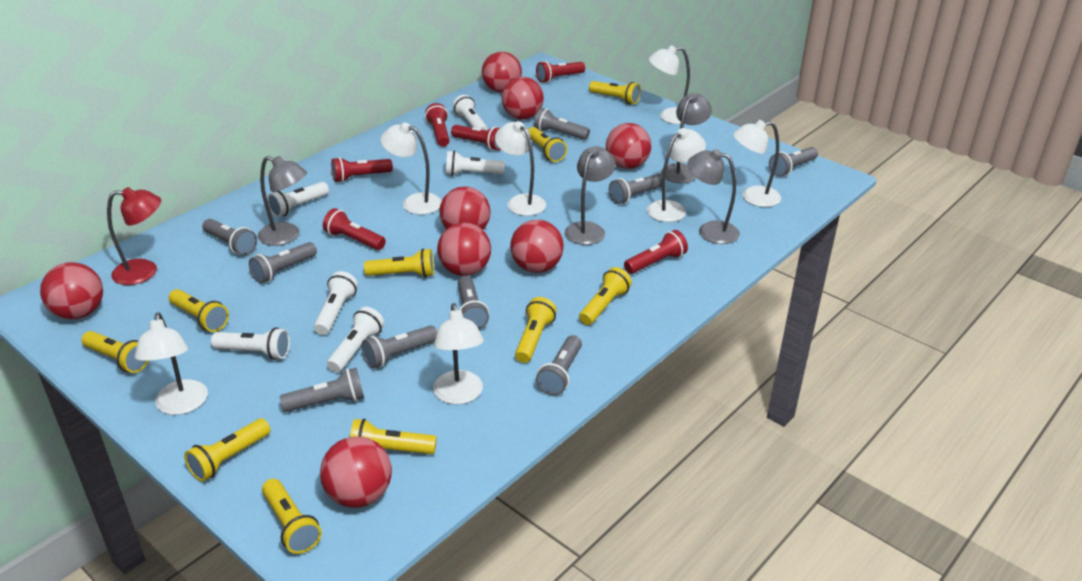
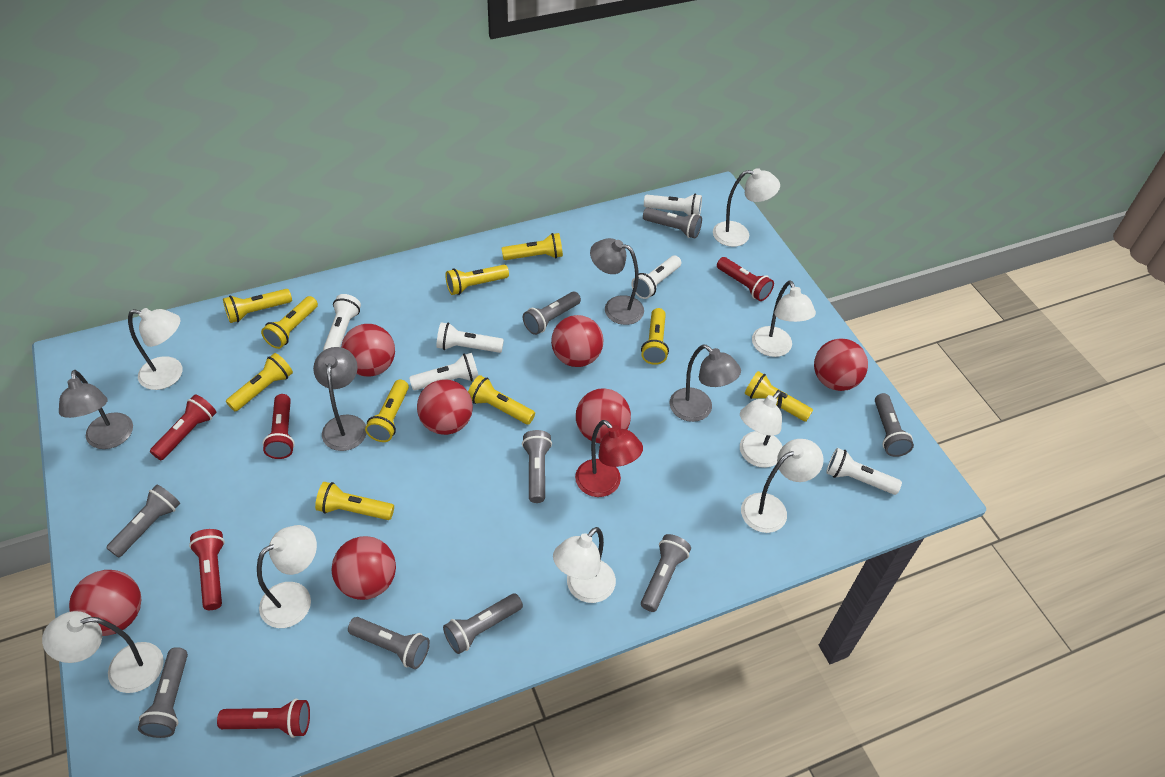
red ball: 8 -> 7
red flashlight: 6 -> 5
white lamp: 7 -> 8

